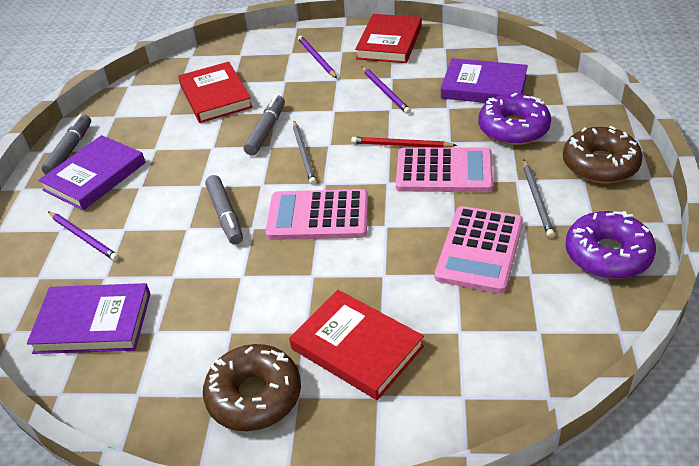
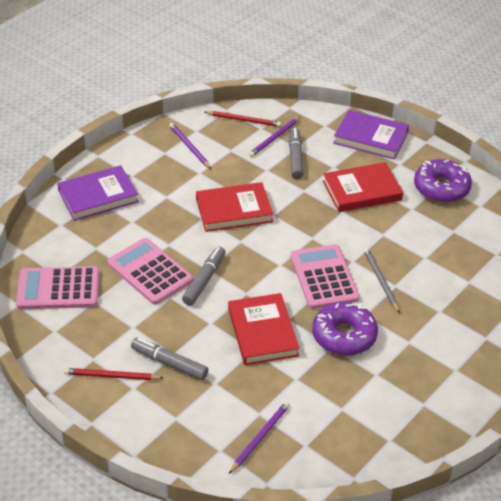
brown donut: 2 -> 0
grey pencil: 2 -> 1
purple book: 3 -> 2
red pencil: 1 -> 2

